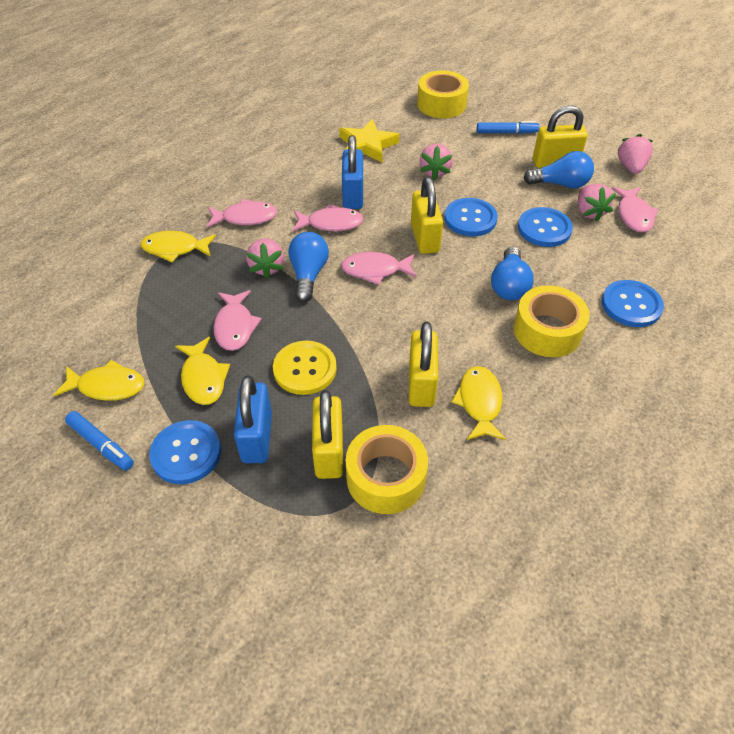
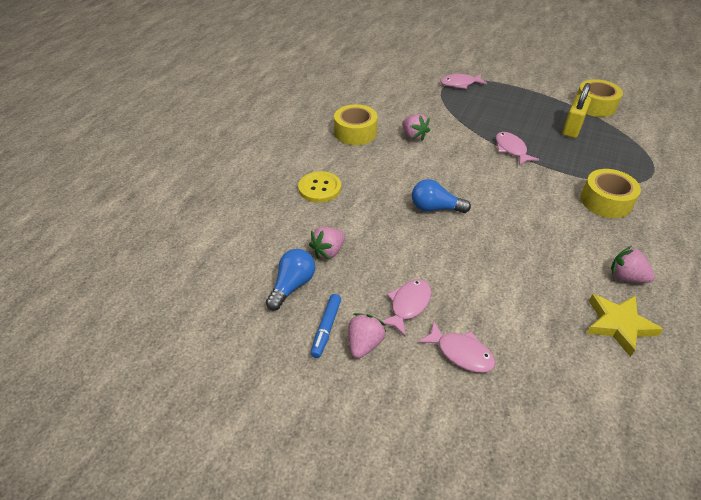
blue button: 4 -> 0
blue light bulb: 3 -> 2
blue marker: 2 -> 1
blue padlock: 2 -> 0
pink fish: 5 -> 4
yellow fish: 4 -> 0
yellow padlock: 4 -> 1

